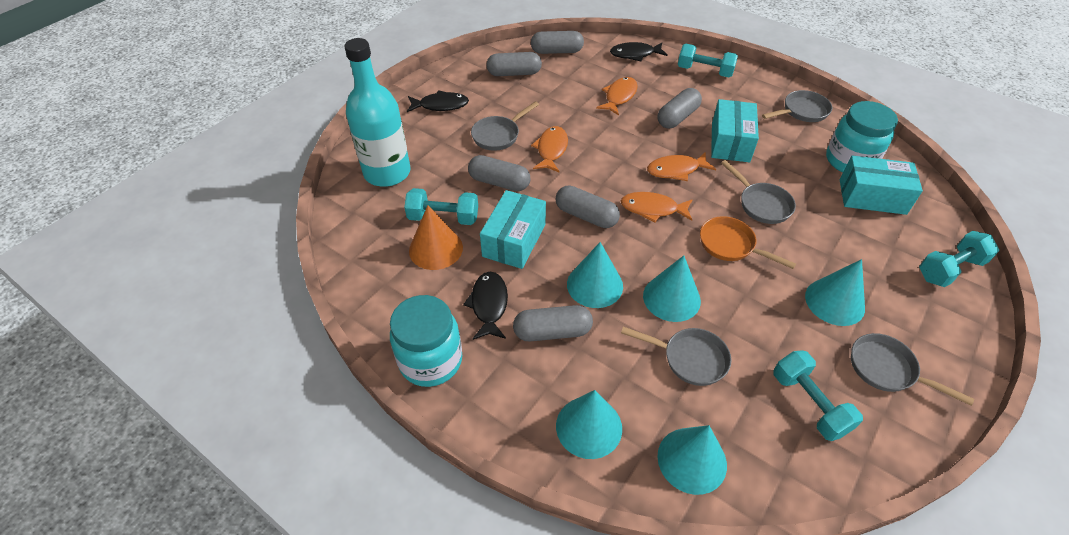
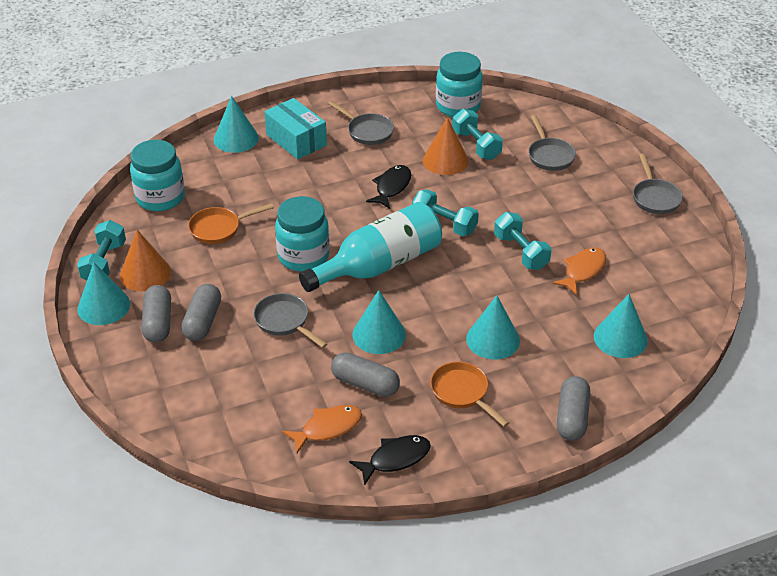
black fish: 3 -> 2
grey capsule: 6 -> 4
grey pan: 5 -> 4
orange cone: 1 -> 2
orange fish: 4 -> 2
orange pan: 1 -> 2
turquoise box: 3 -> 1
turquoise jar: 2 -> 3

